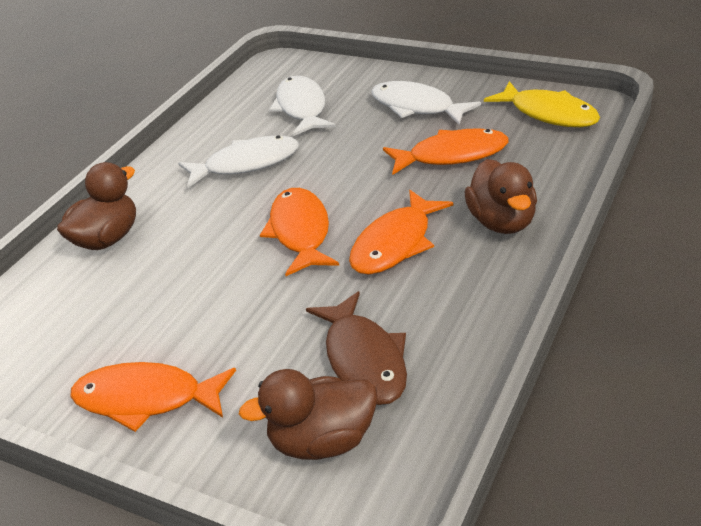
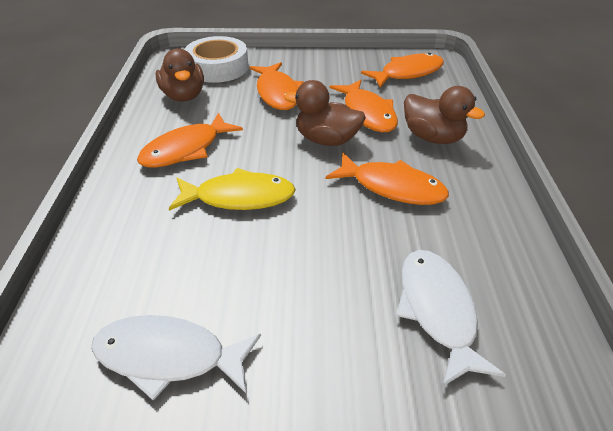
brown fish: 1 -> 0
orange fish: 4 -> 5
white fish: 3 -> 2
white tape: 0 -> 1

